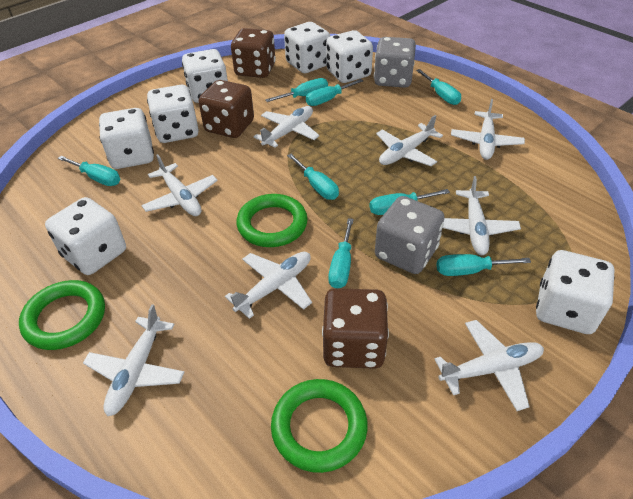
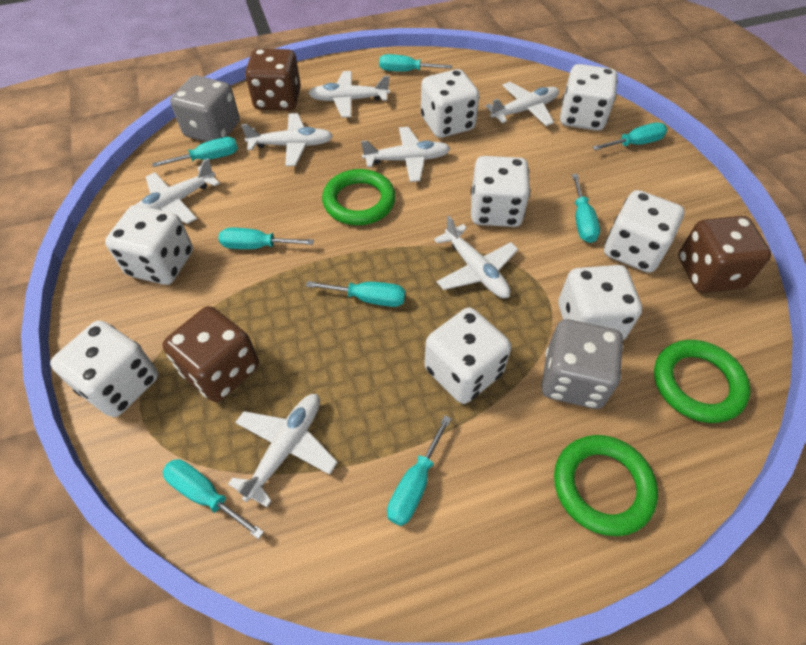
white dice: 7 -> 8
white plane: 8 -> 7

